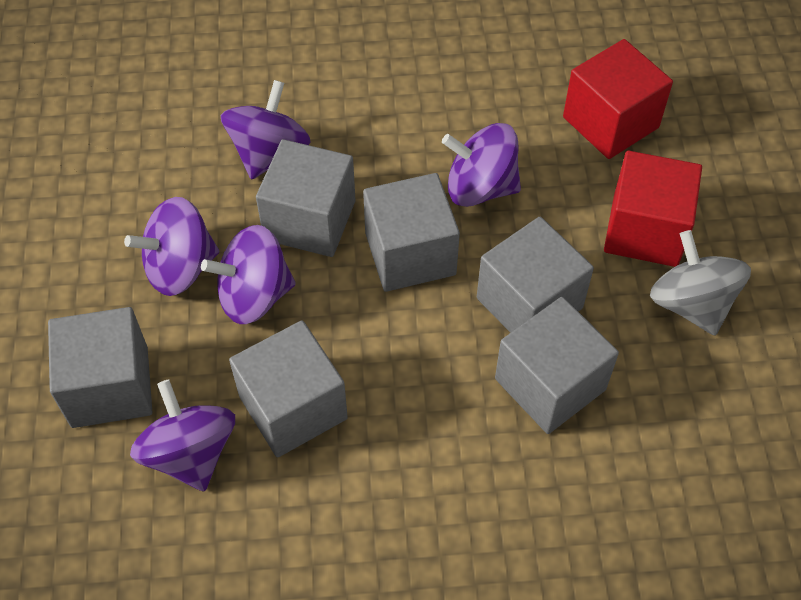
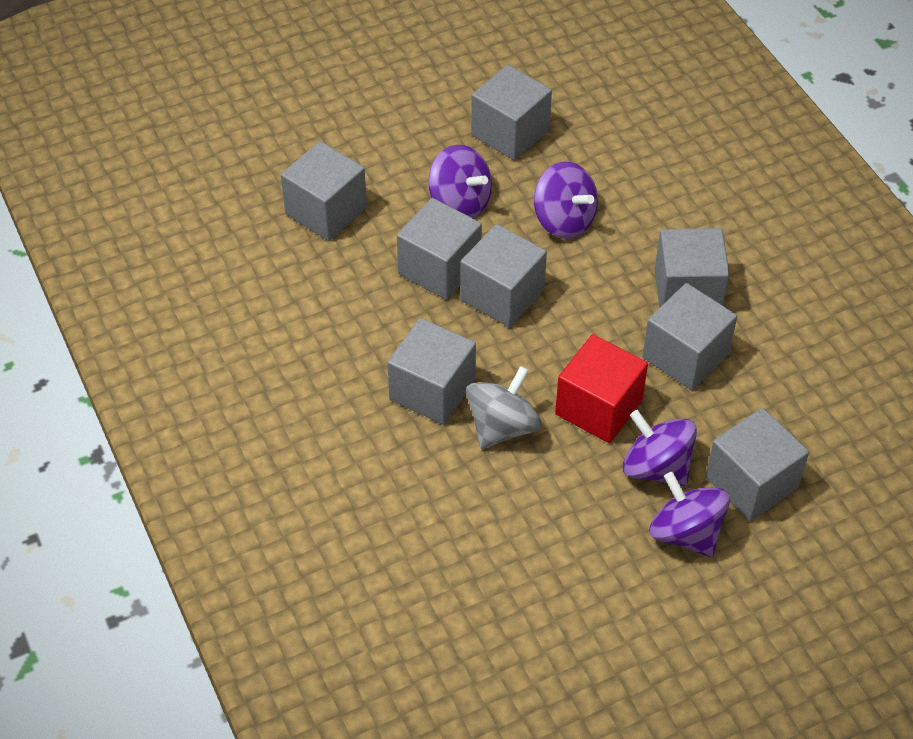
grey cube: 6 -> 8
purple spinning top: 5 -> 4
red cube: 2 -> 1

